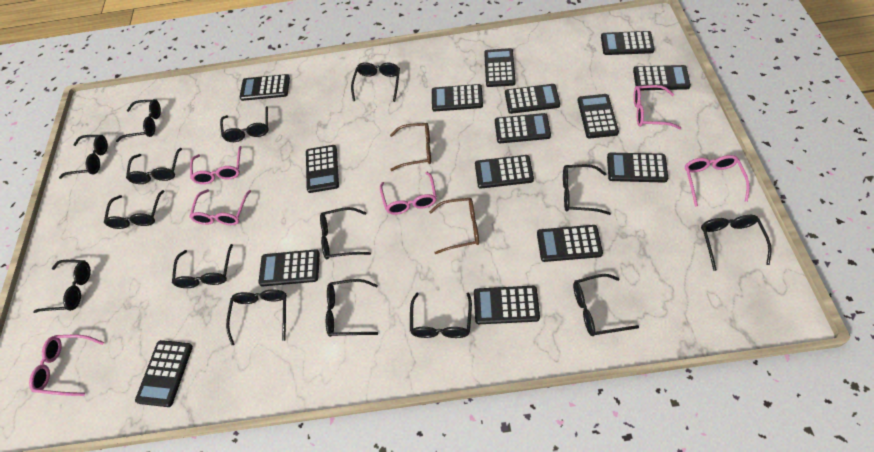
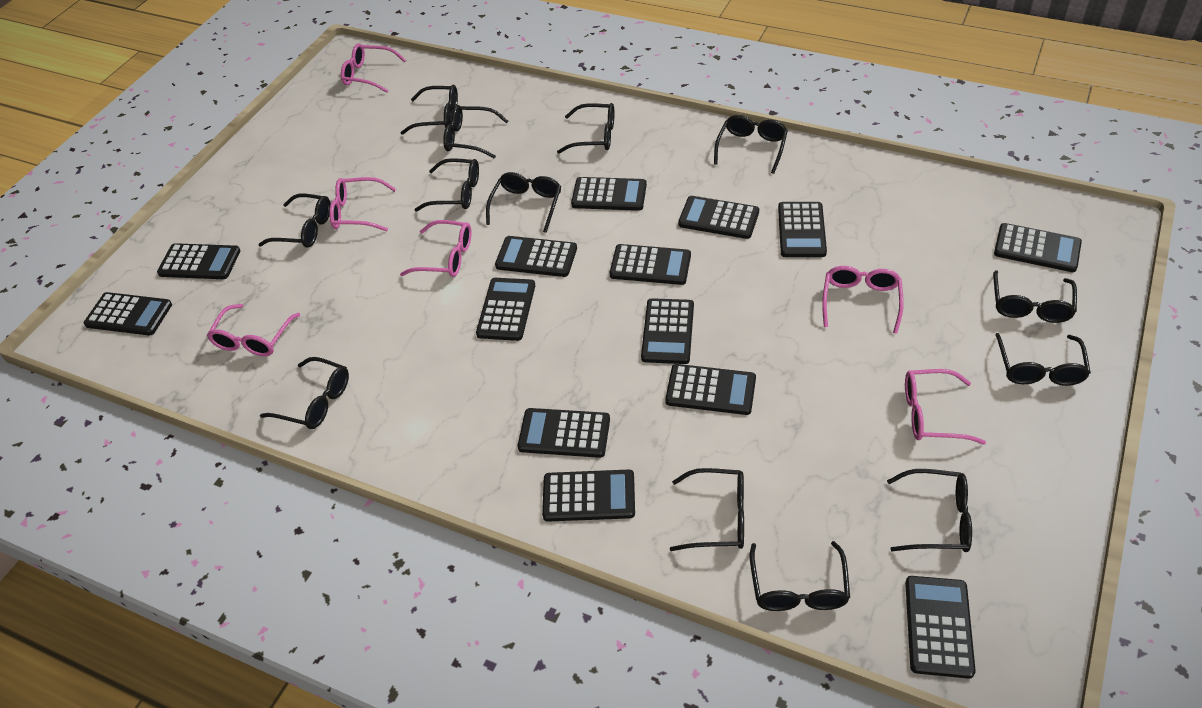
black calculator: 15 -> 14
black glasses: 15 -> 13
brown glasses: 2 -> 0

